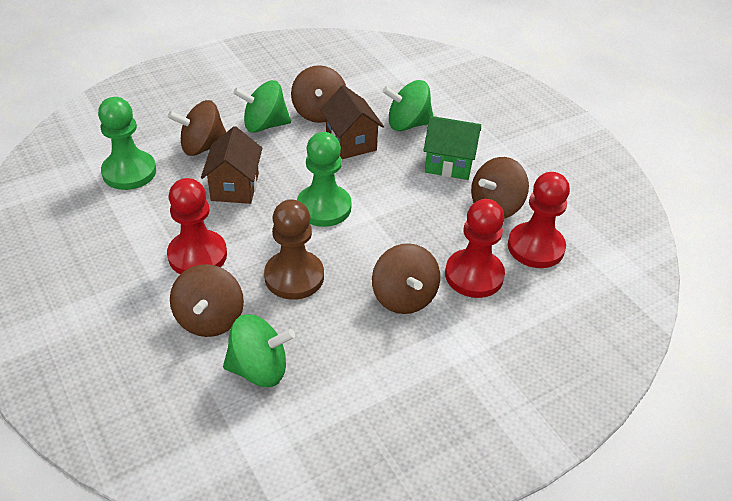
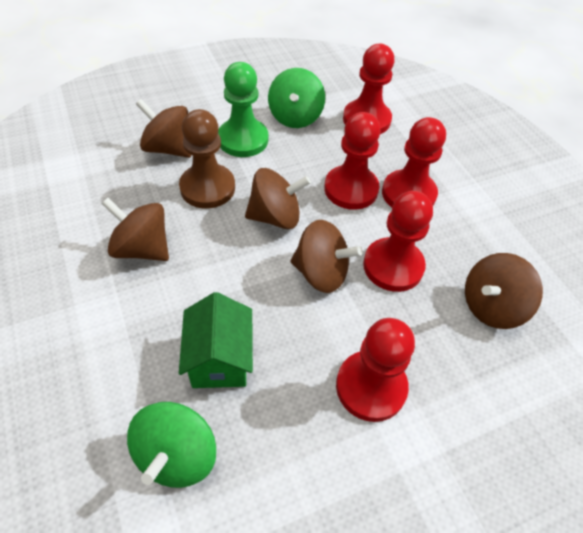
brown house: 2 -> 0
green pawn: 2 -> 1
green spinning top: 3 -> 2
red pawn: 3 -> 5

